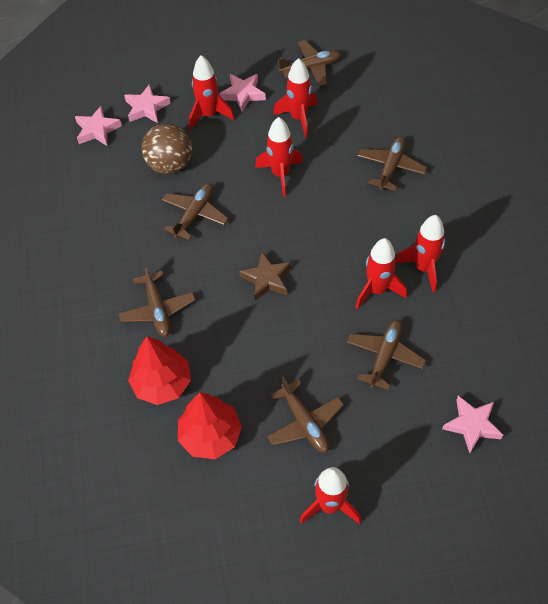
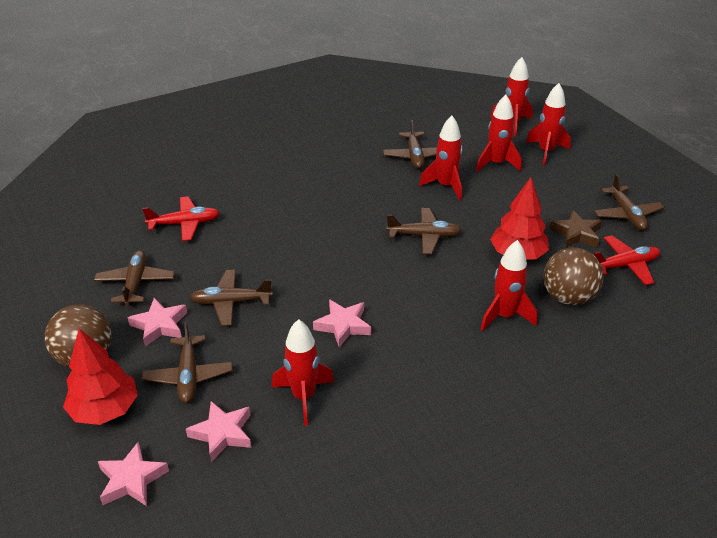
brown ball: 1 -> 2
red plane: 0 -> 2

